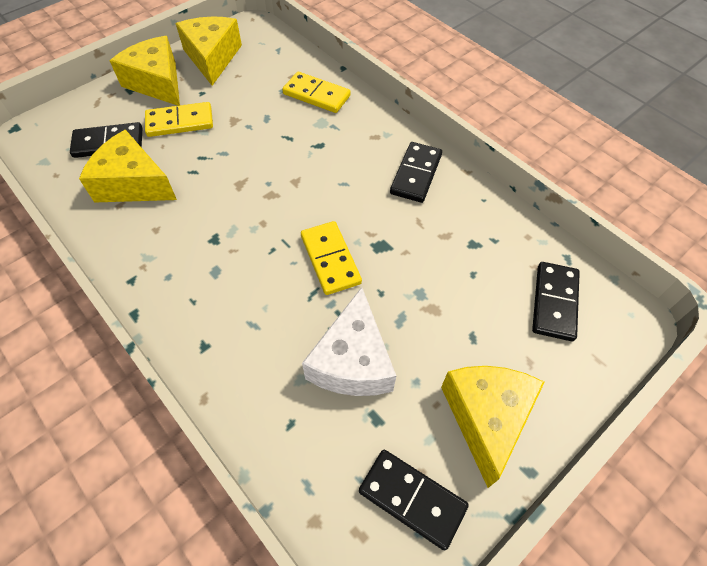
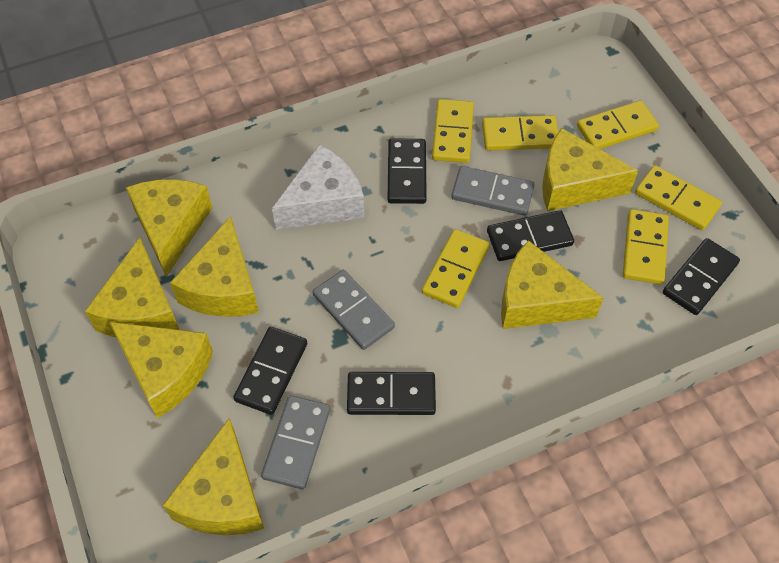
black domino: 4 -> 5
grey domino: 0 -> 3
yellow cheese: 4 -> 7
yellow domino: 3 -> 6

